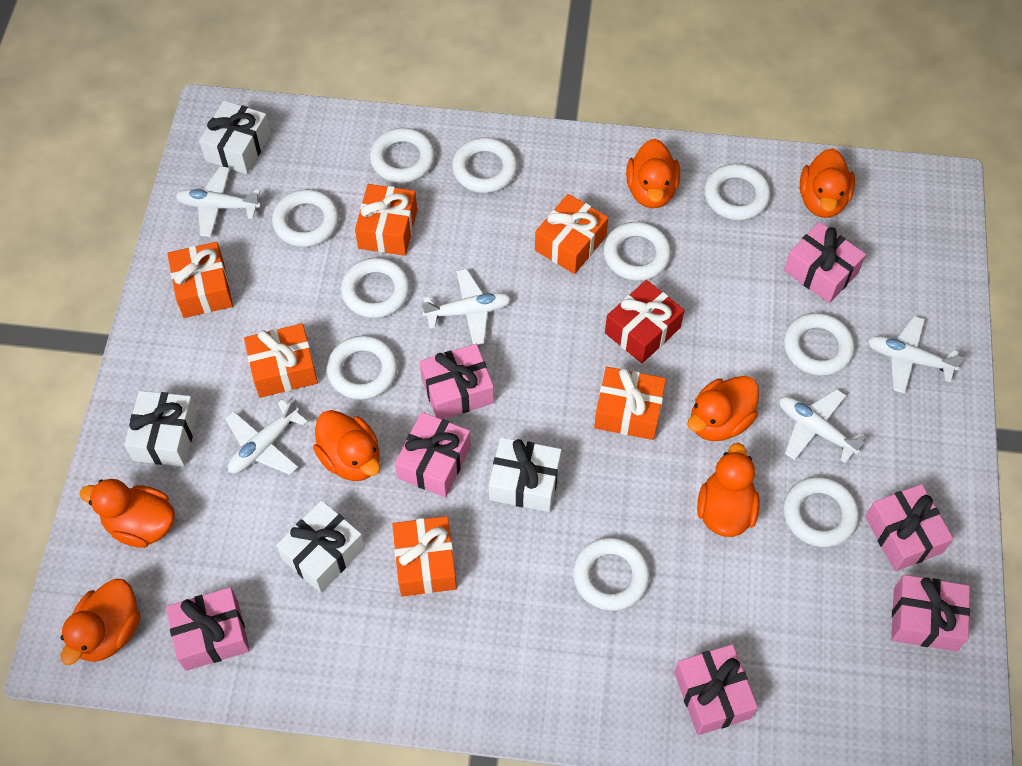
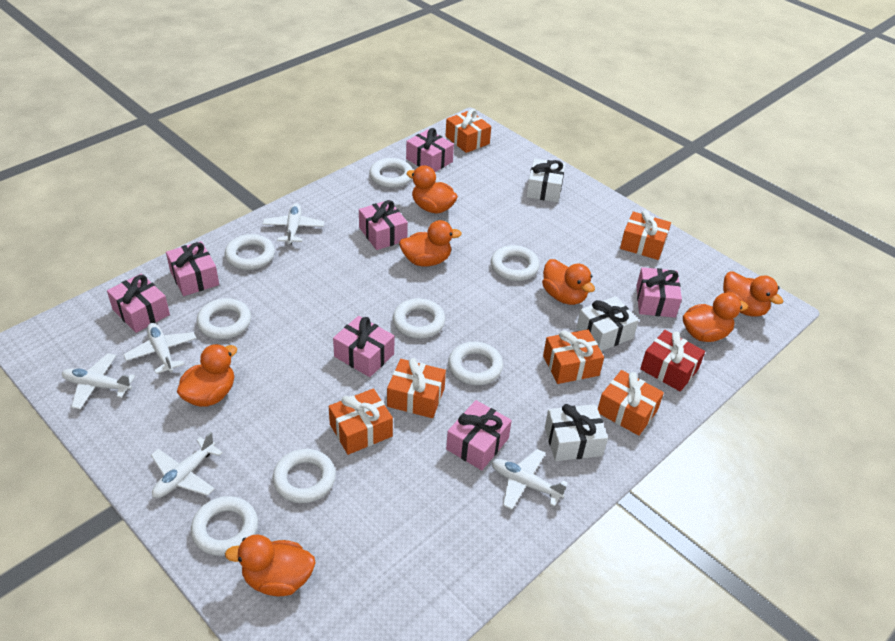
white gift: 4 -> 3
white ring: 10 -> 8

